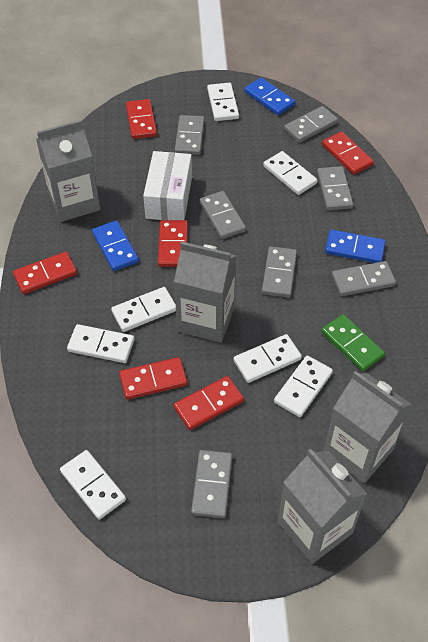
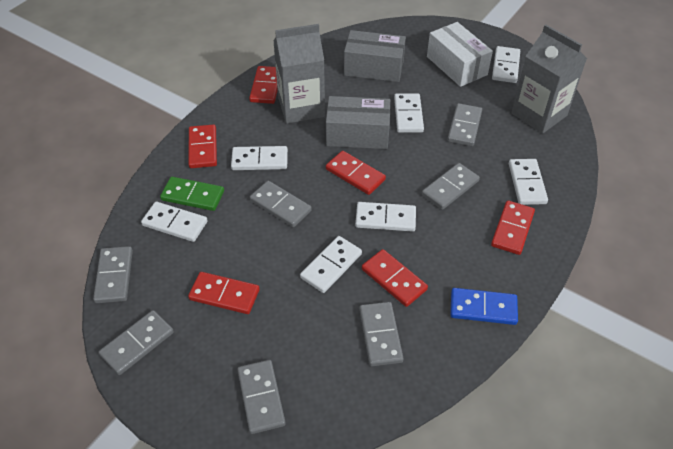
blue domino: 3 -> 1
grey box: 0 -> 2
grey carton: 4 -> 2

